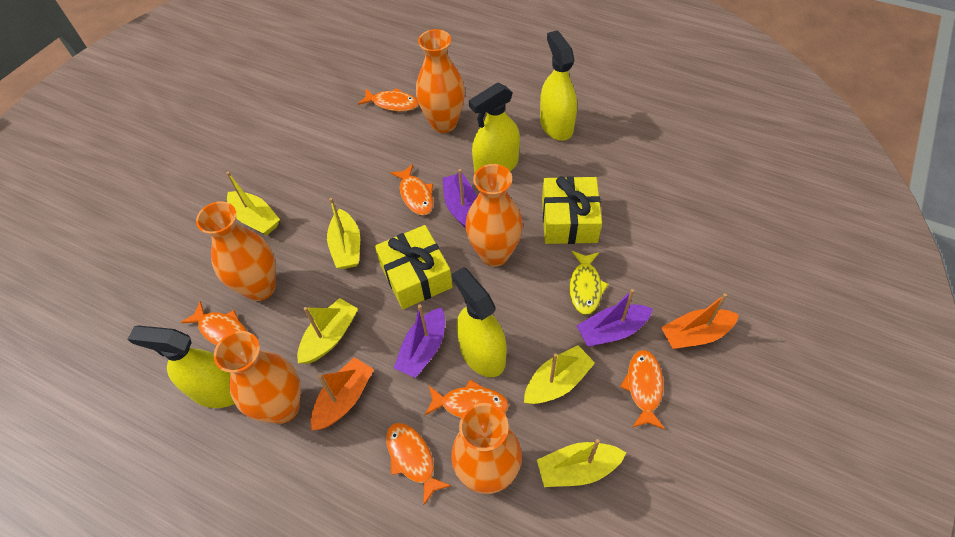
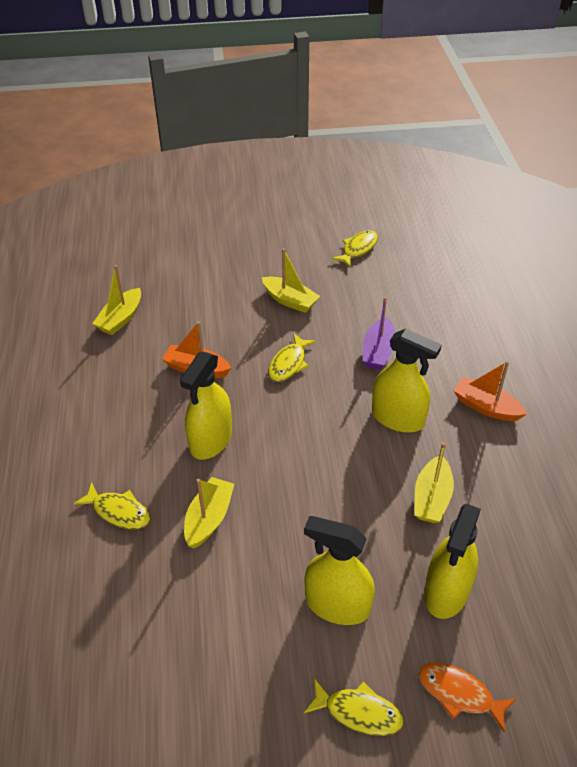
orange fish: 6 -> 1
orange vase: 5 -> 0
purple boat: 3 -> 1
yellow boat: 5 -> 4
yellow fish: 1 -> 4
yellow gift: 2 -> 0

